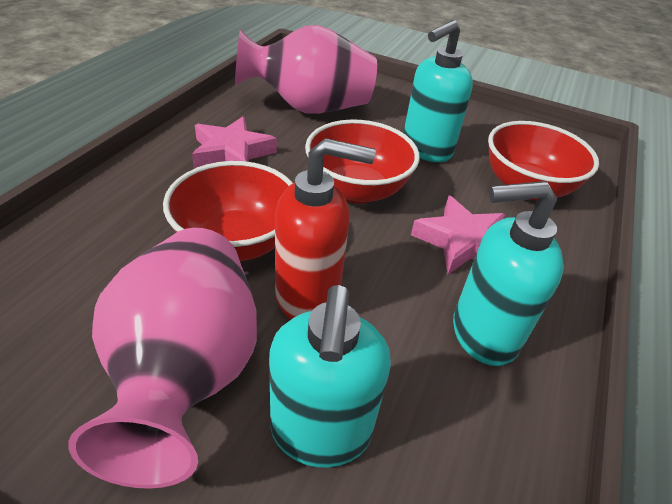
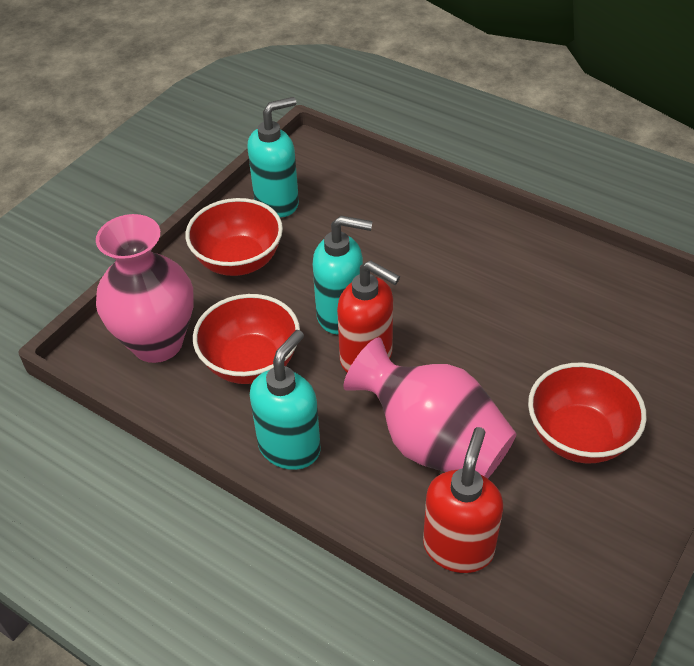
pink star: 2 -> 0
red soap dispenser: 1 -> 2

